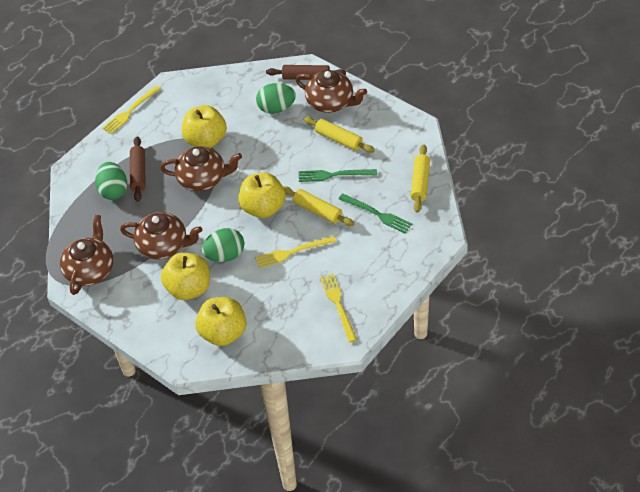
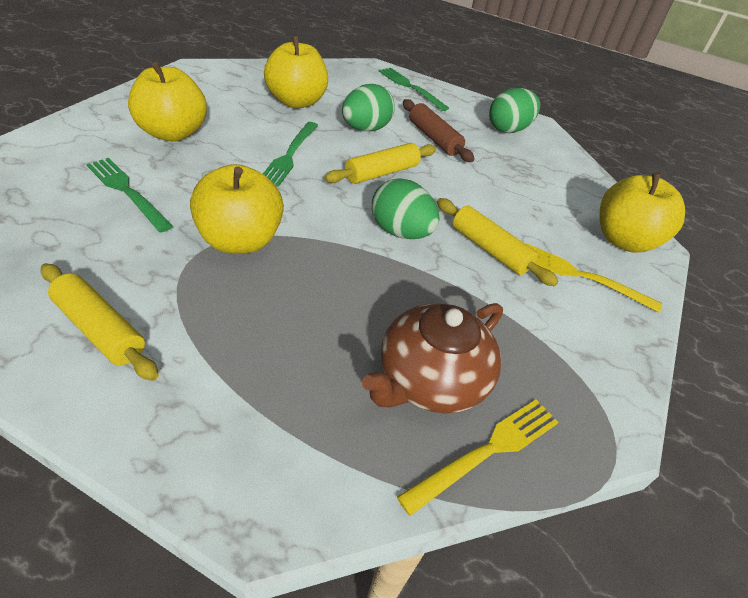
brown rolling pin: 2 -> 1
brown teapot: 4 -> 1
green fork: 2 -> 3
yellow fork: 3 -> 2

